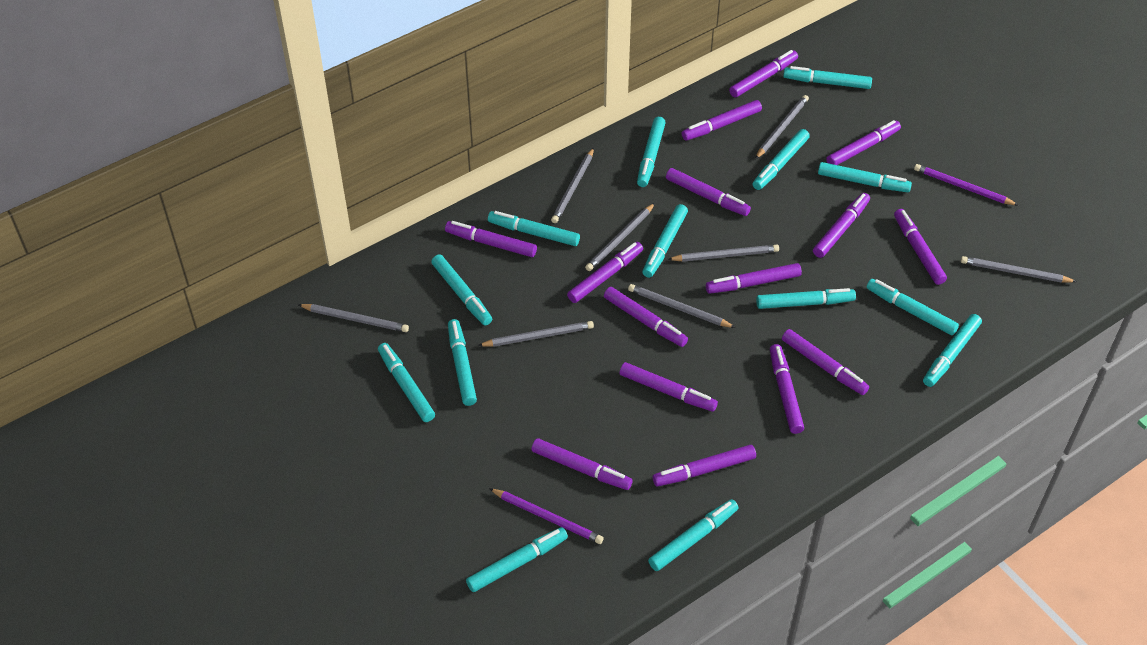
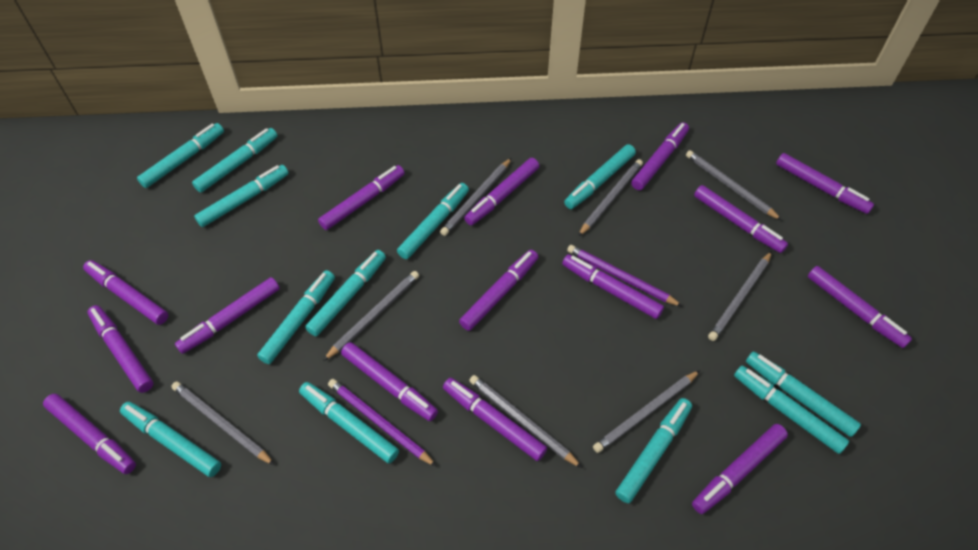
turquoise marker: 14 -> 12

